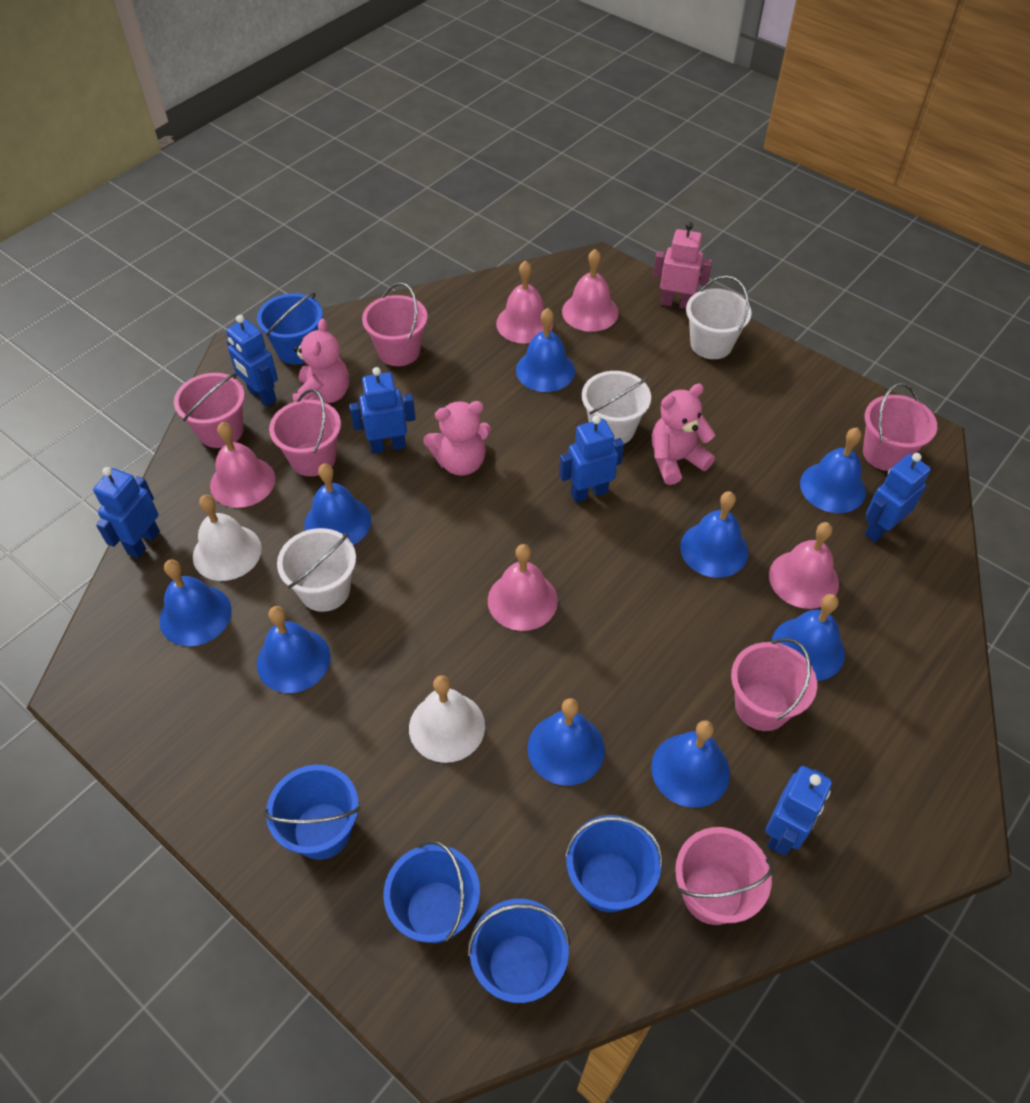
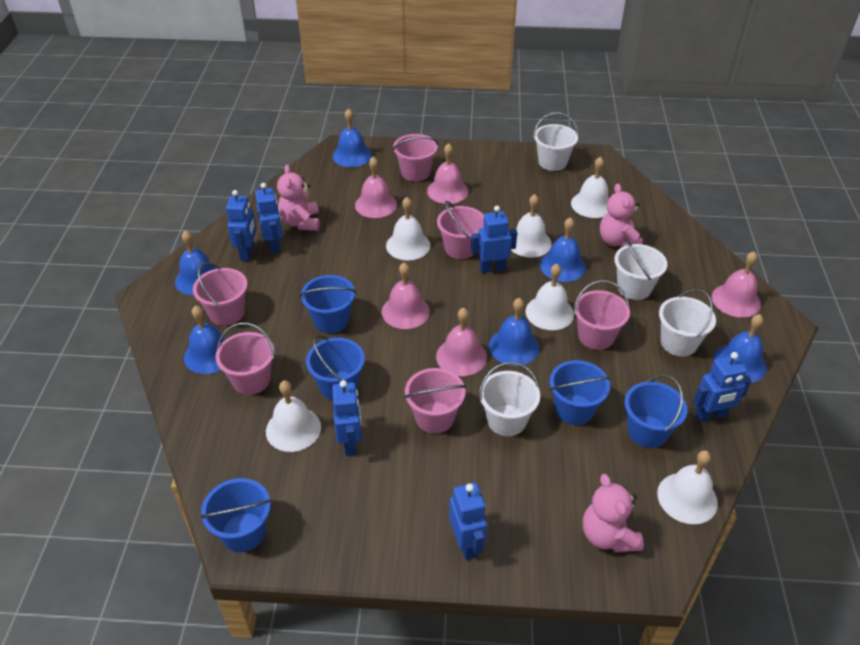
blue bell: 9 -> 6
pink robot: 1 -> 0
white bell: 2 -> 6
white bucket: 3 -> 4

